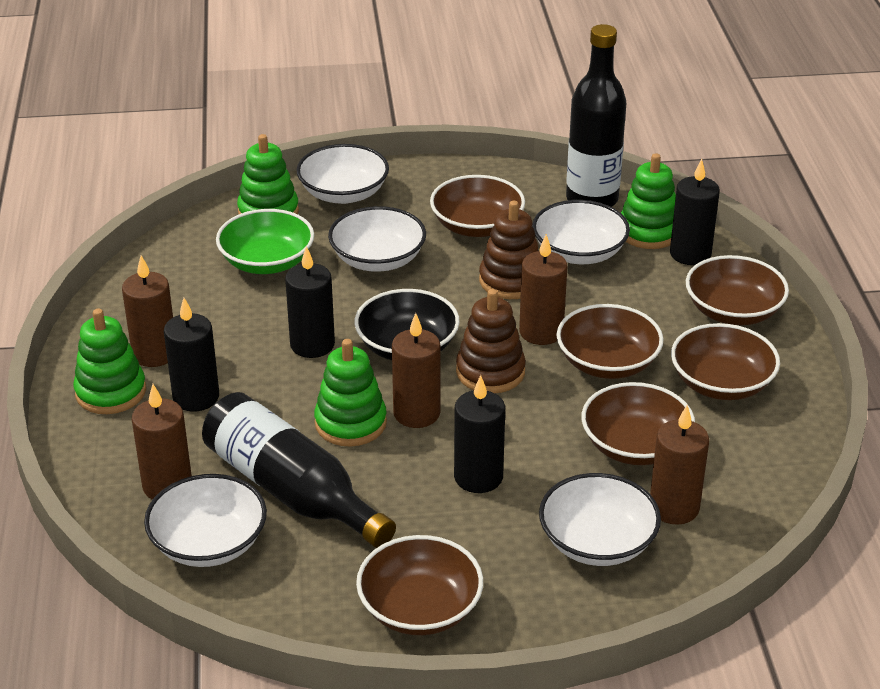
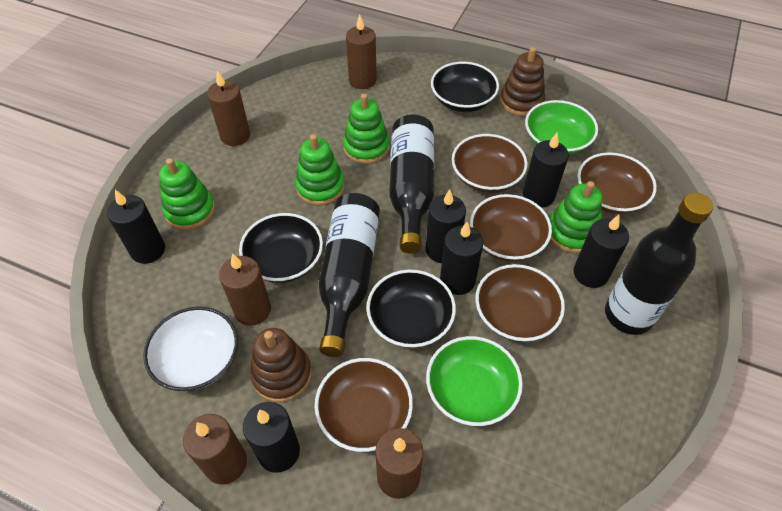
black bottle: 2 -> 3
black bowl: 1 -> 3
black candle: 4 -> 6
brown bowl: 6 -> 5
green bowl: 1 -> 2
white bowl: 5 -> 1

